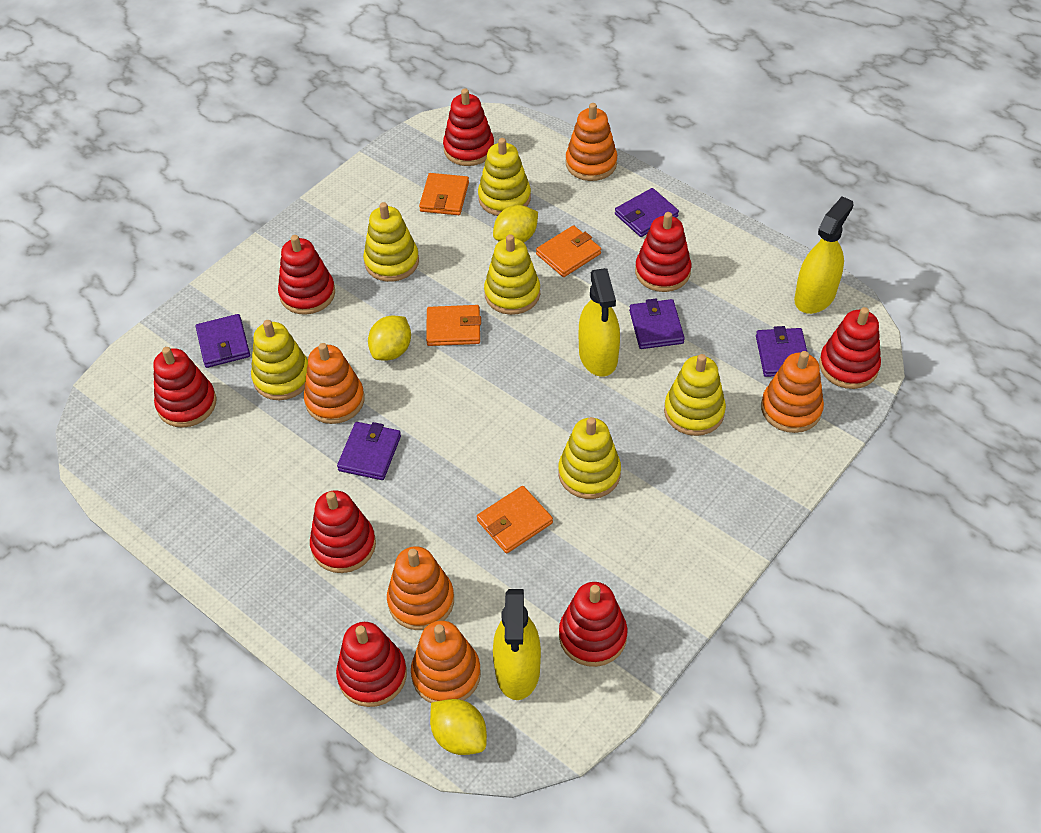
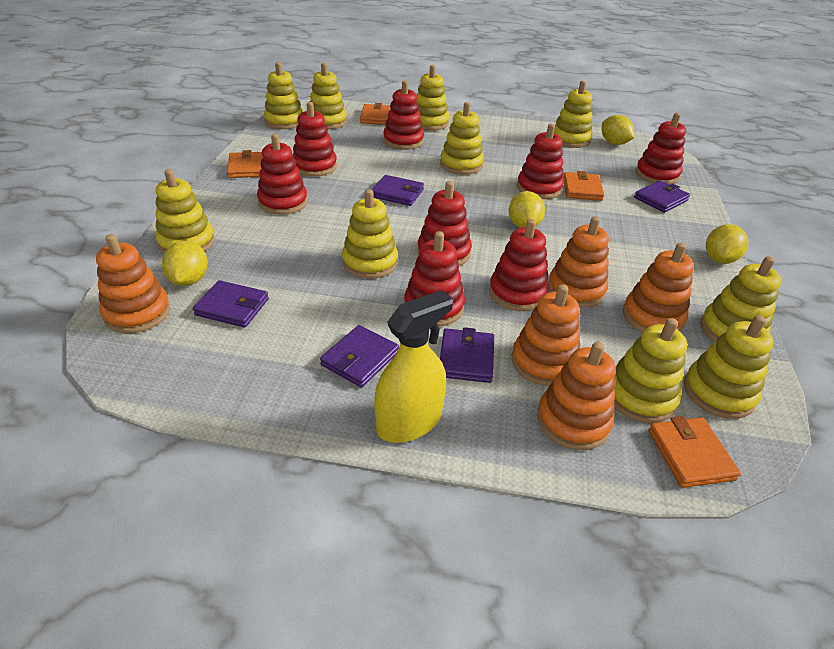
yellow lemon: 3 -> 4
yellow spray bottle: 3 -> 1
yellow stacking toy: 6 -> 10

